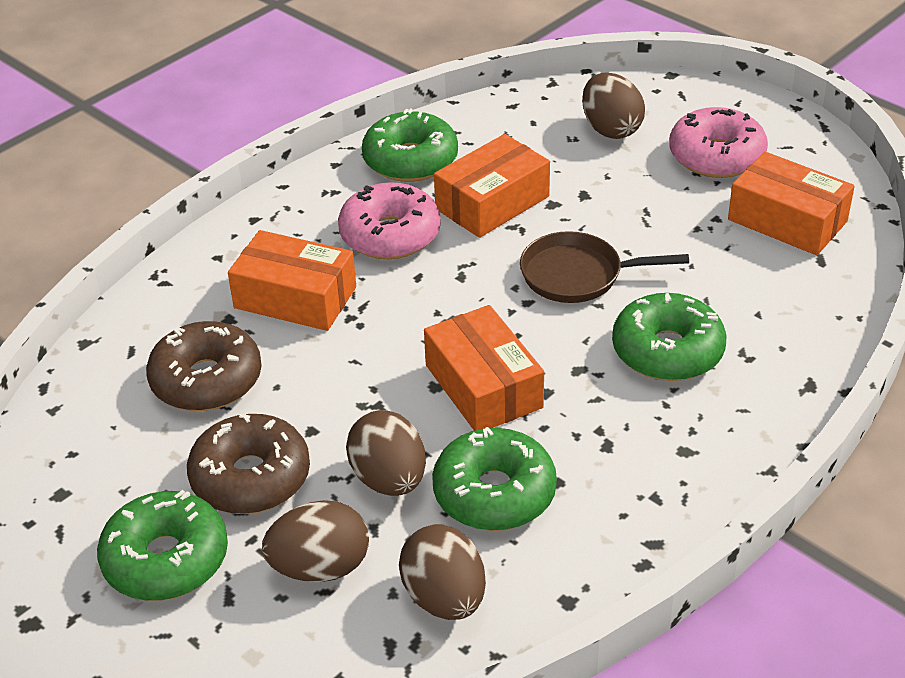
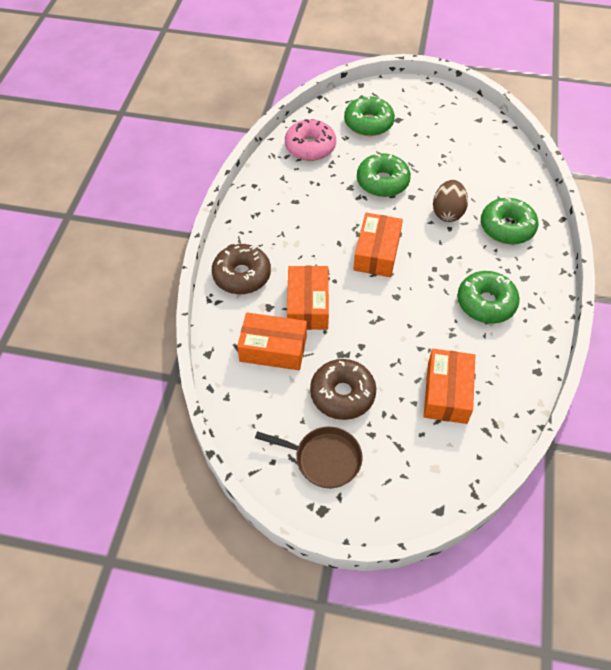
brown egg: 4 -> 1
pink donut: 2 -> 1

